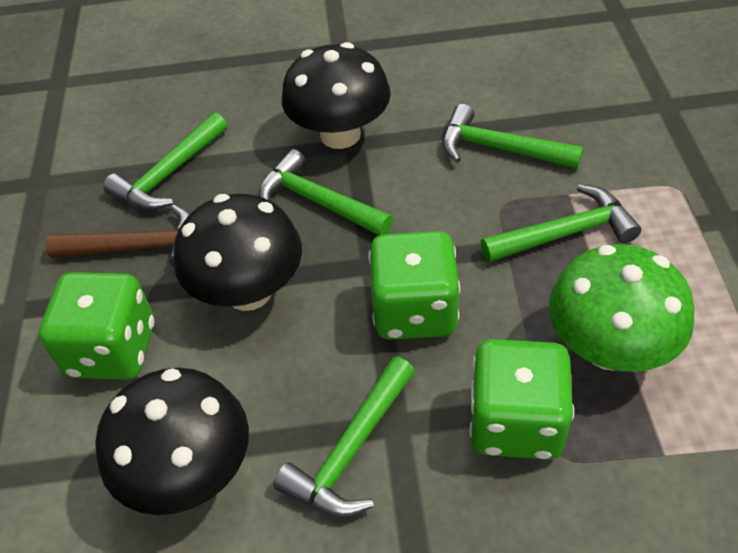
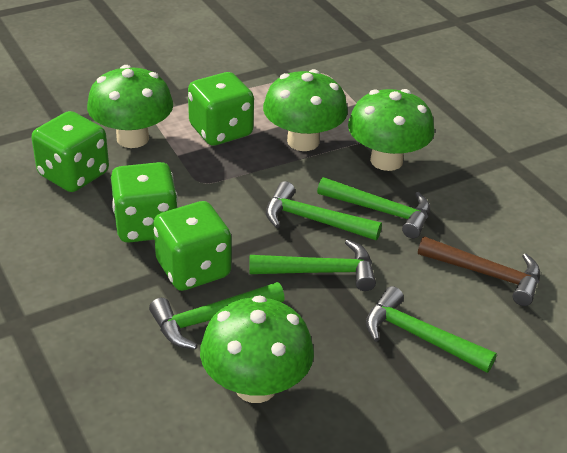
black mushroom: 3 -> 0
green dice: 3 -> 4
green mushroom: 1 -> 4

